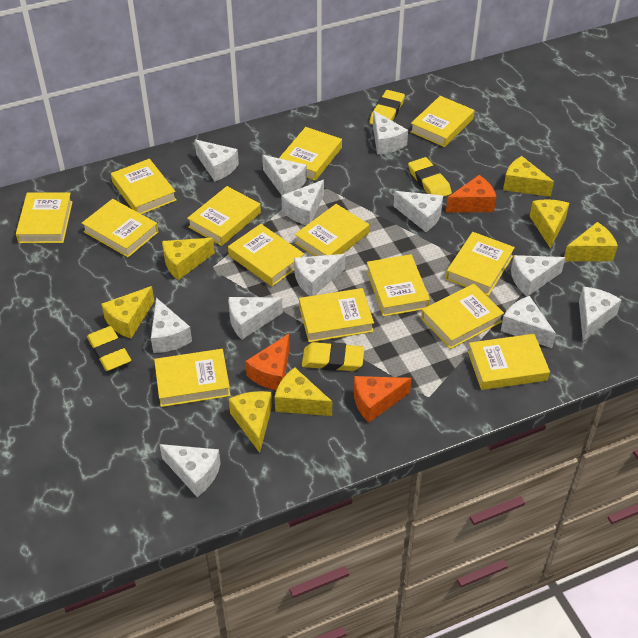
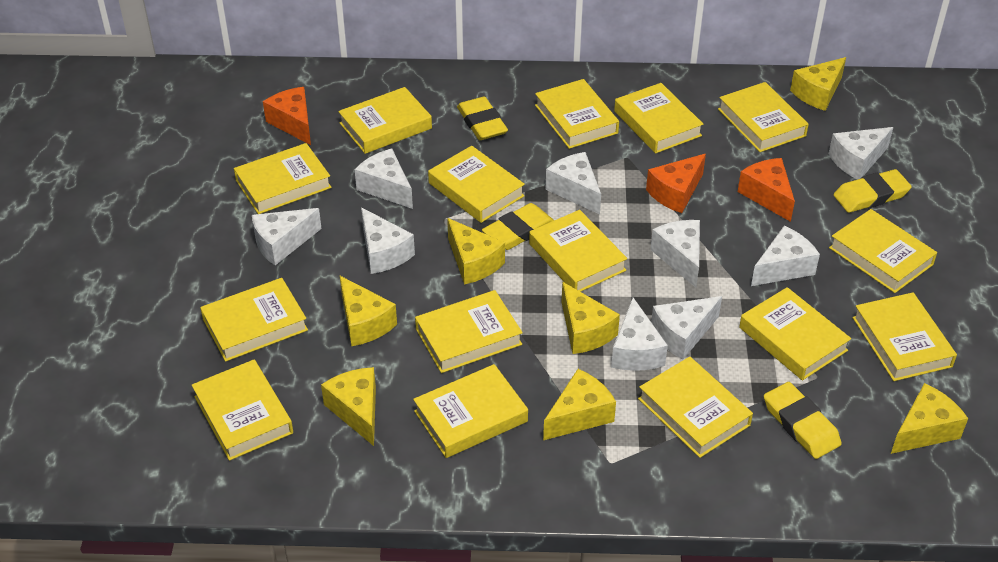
white cheese: 12 -> 9
yellow book: 14 -> 15

